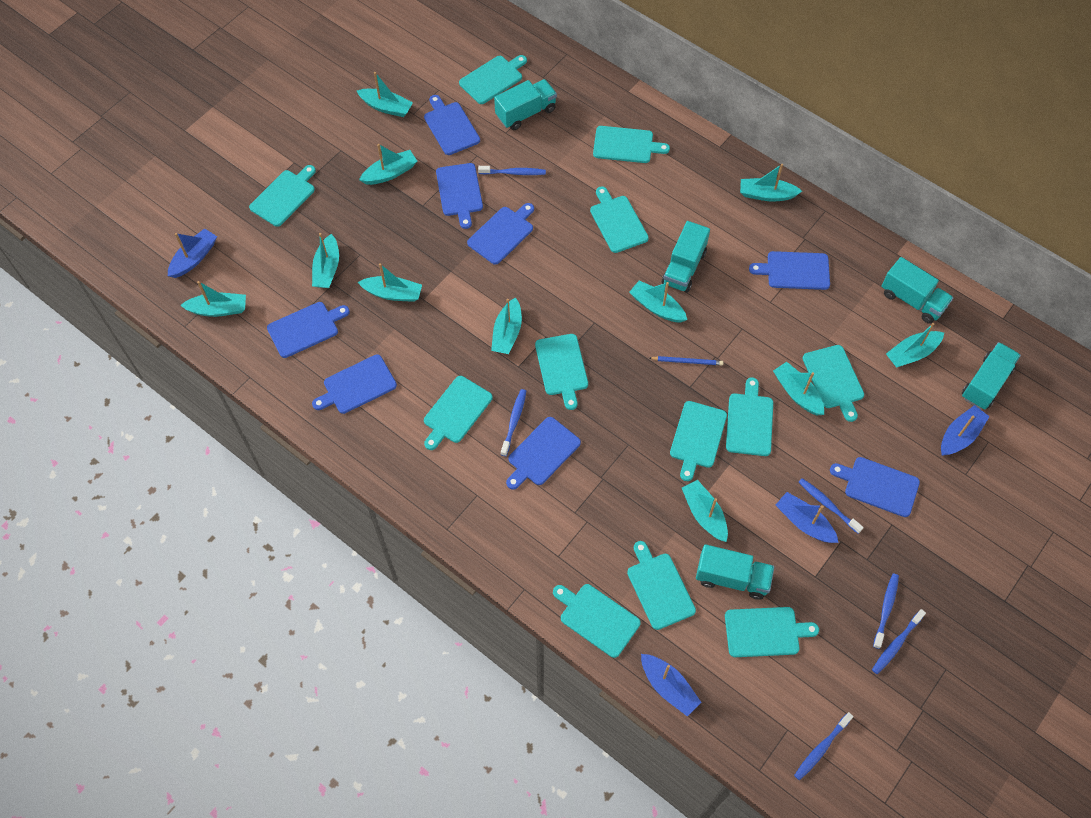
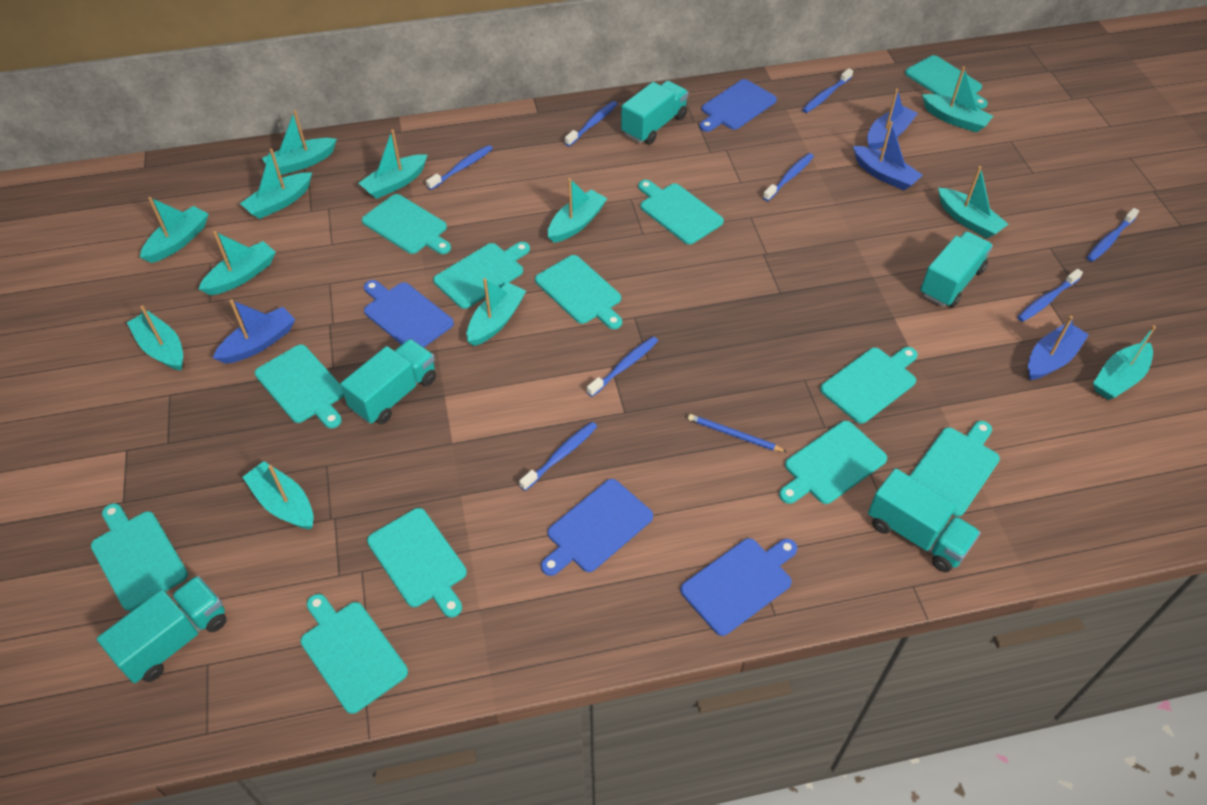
blue cutting board: 8 -> 4
blue toothbrush: 6 -> 8
turquoise boat: 11 -> 12

